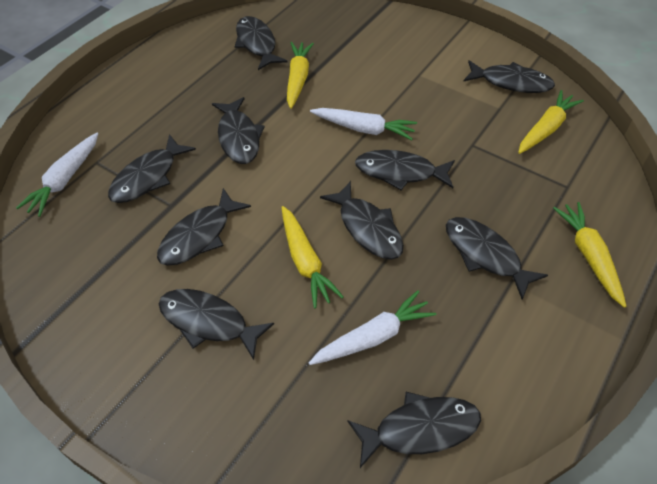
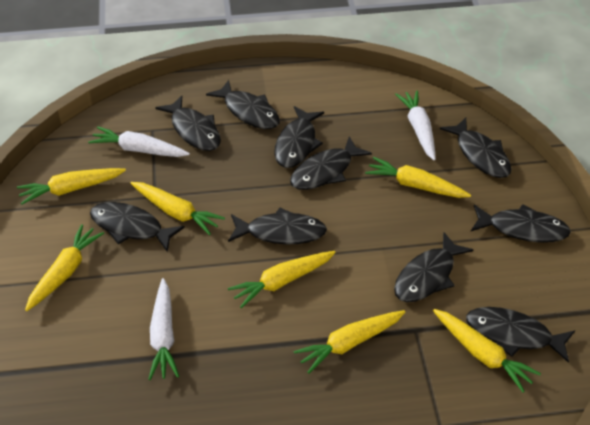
yellow carrot: 4 -> 7

